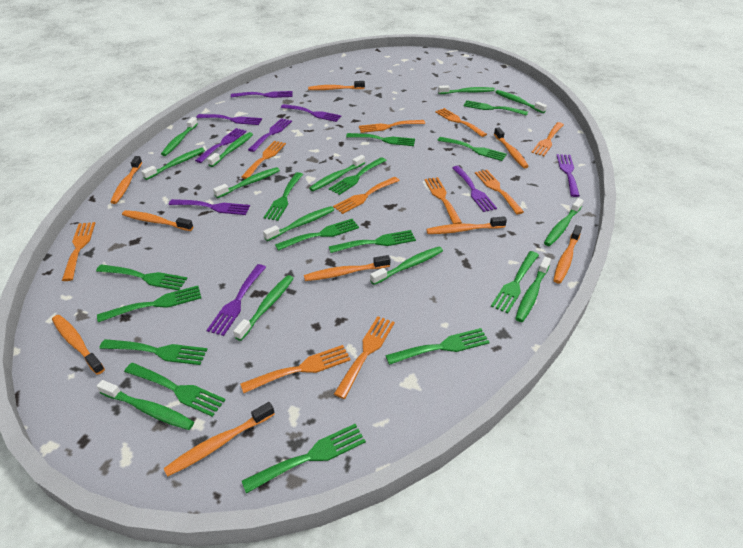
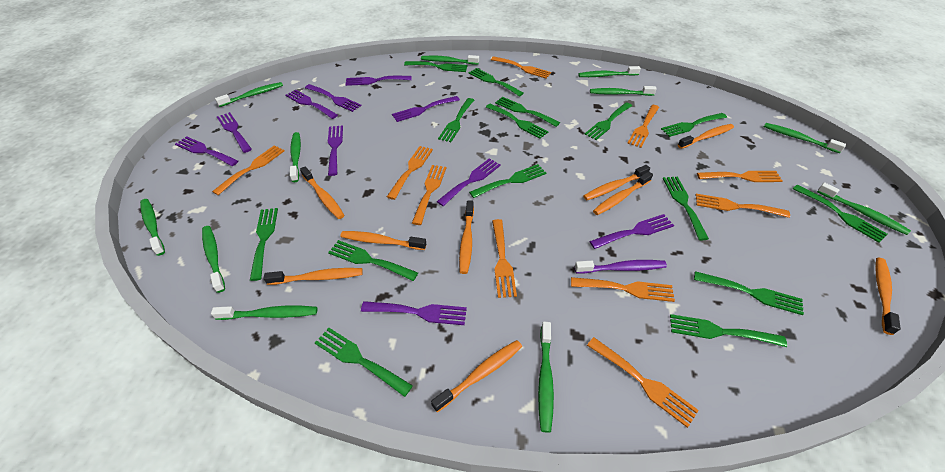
green fork: 14 -> 15
green toothbrush: 13 -> 11
purple fork: 9 -> 10
purple toothbrush: 0 -> 1

